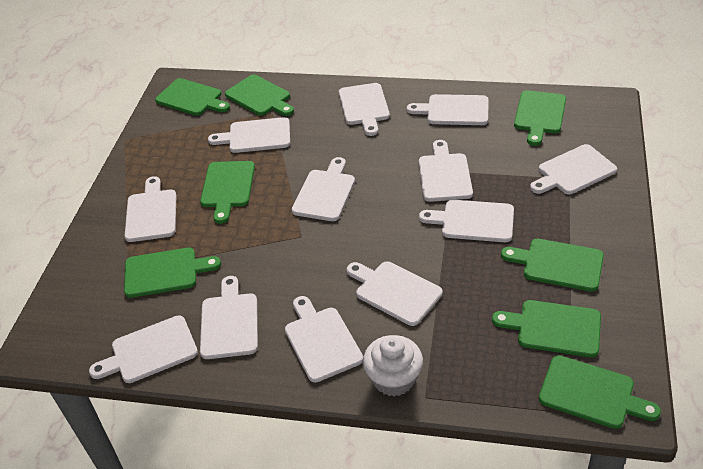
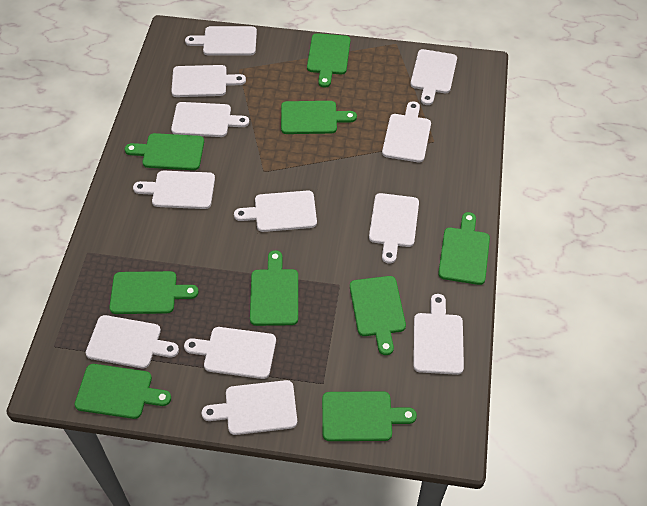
green cutting board: 8 -> 9
white cupcake: 1 -> 0

